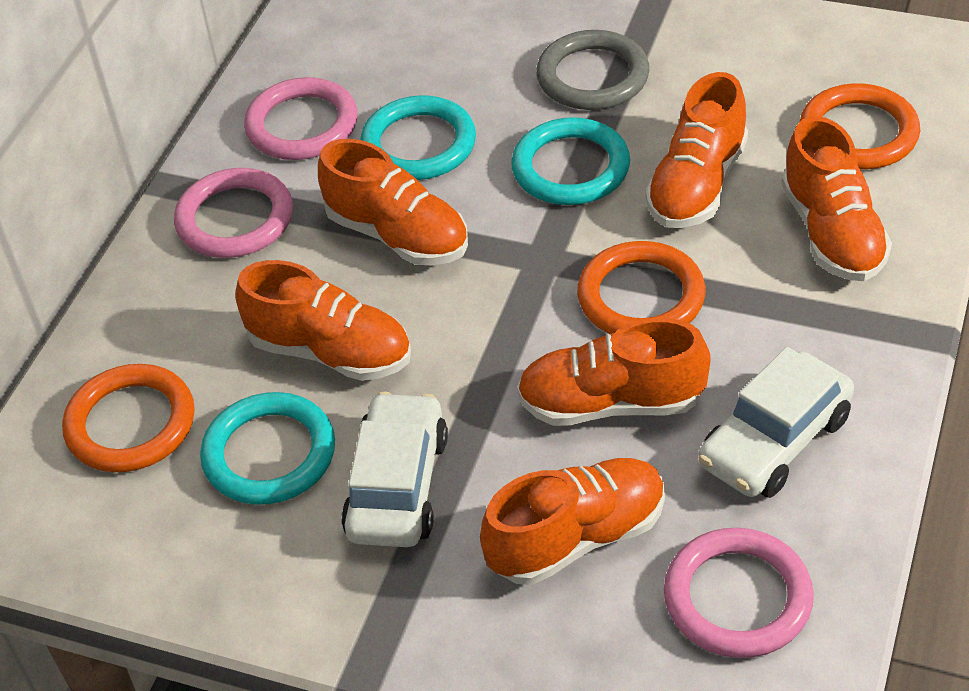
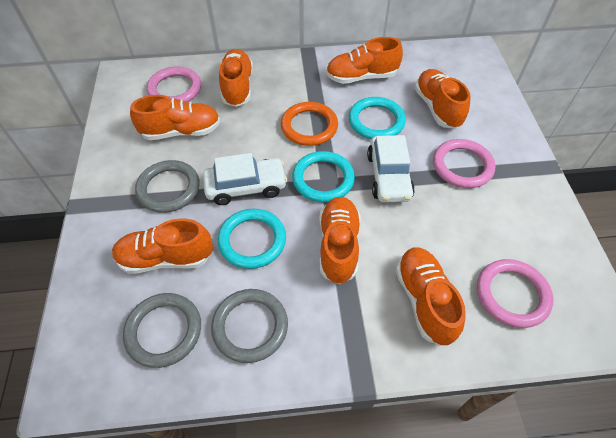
grey ring: 1 -> 3
orange ring: 3 -> 1
orange shoe: 6 -> 7

